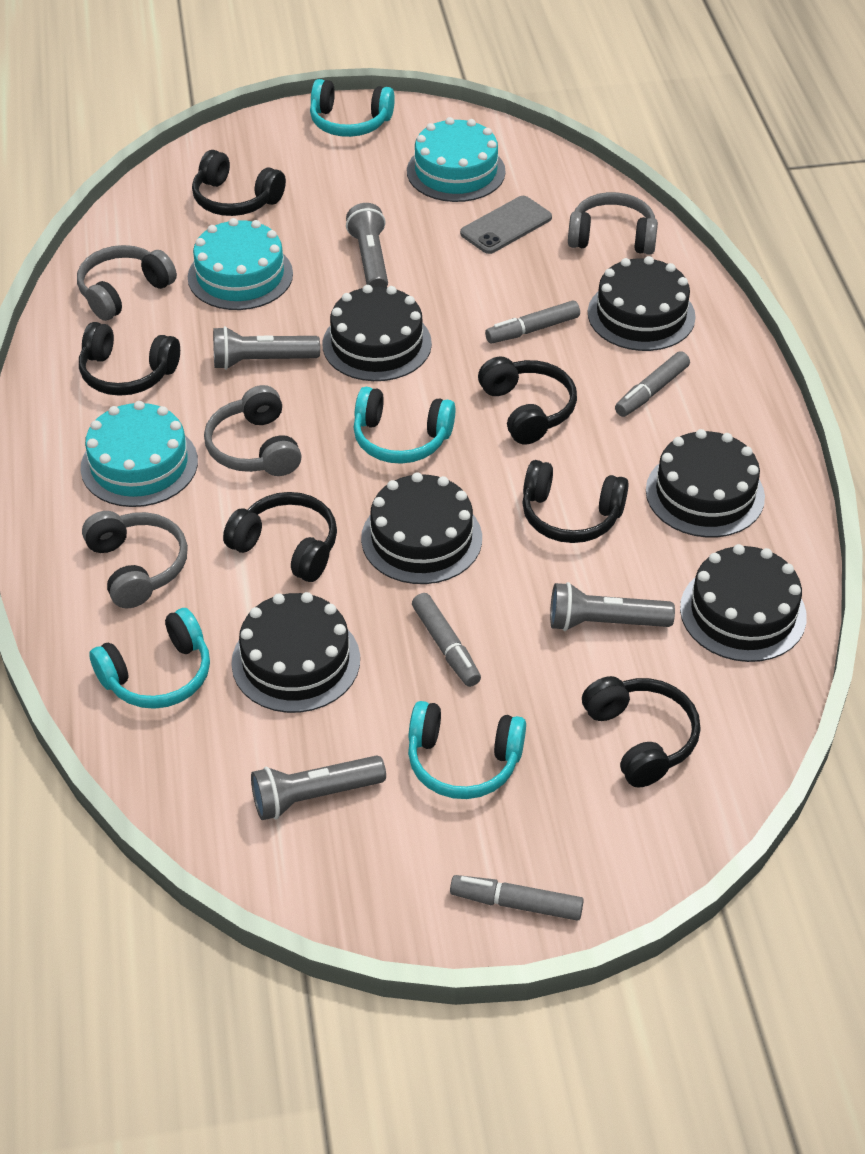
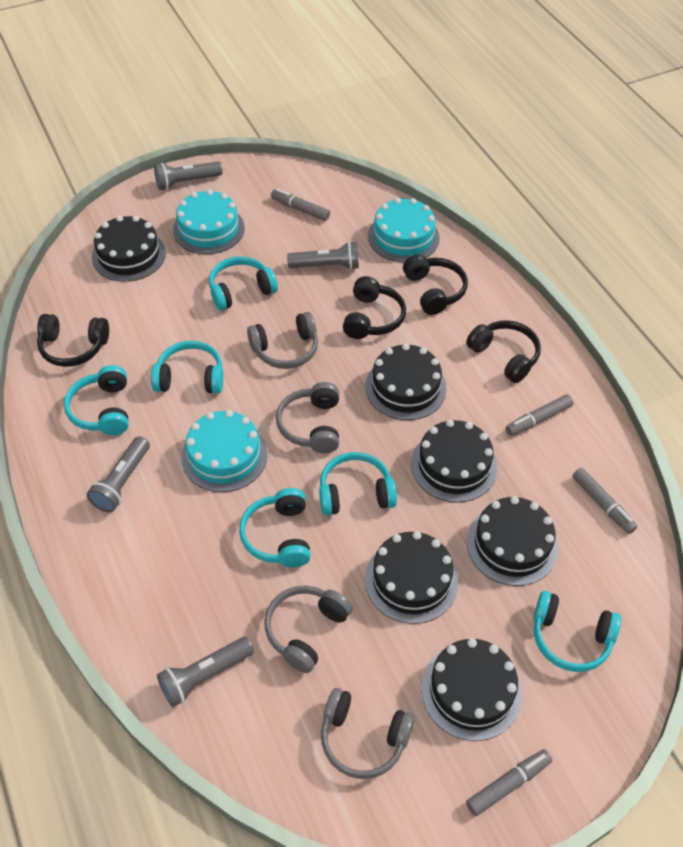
black headphones: 6 -> 4
grey phone: 1 -> 0
turquoise headphones: 4 -> 6

